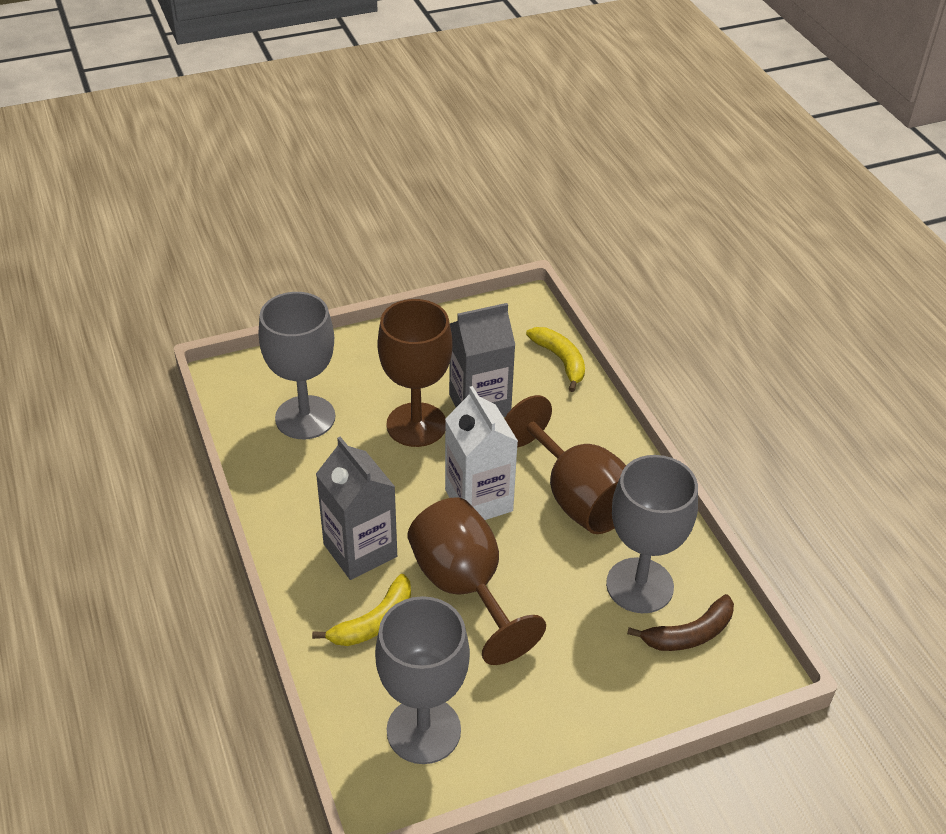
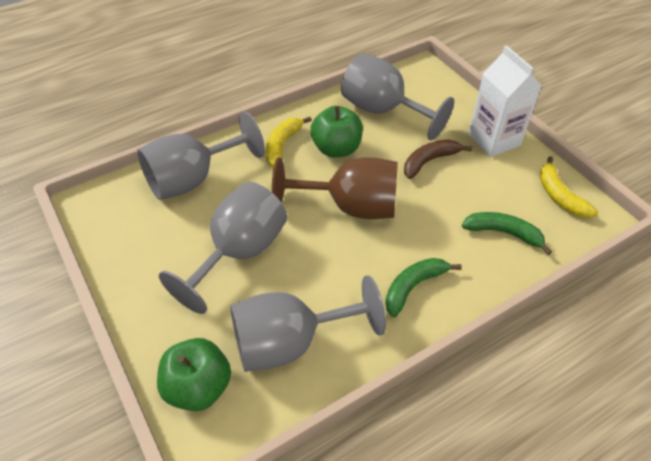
brown goblet: 3 -> 1
green apple: 0 -> 2
green banana: 0 -> 2
grey carton: 2 -> 0
grey goblet: 3 -> 4

